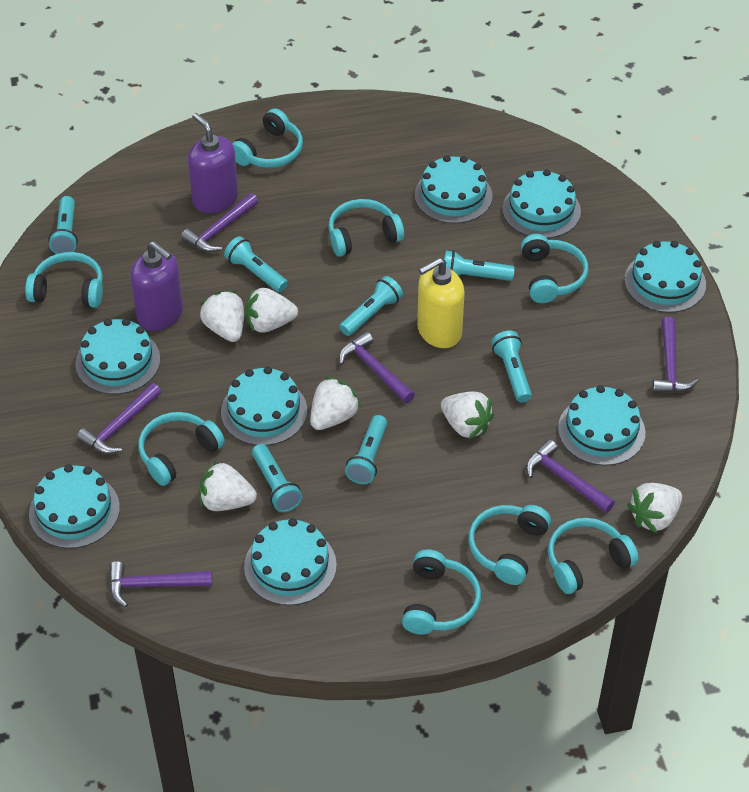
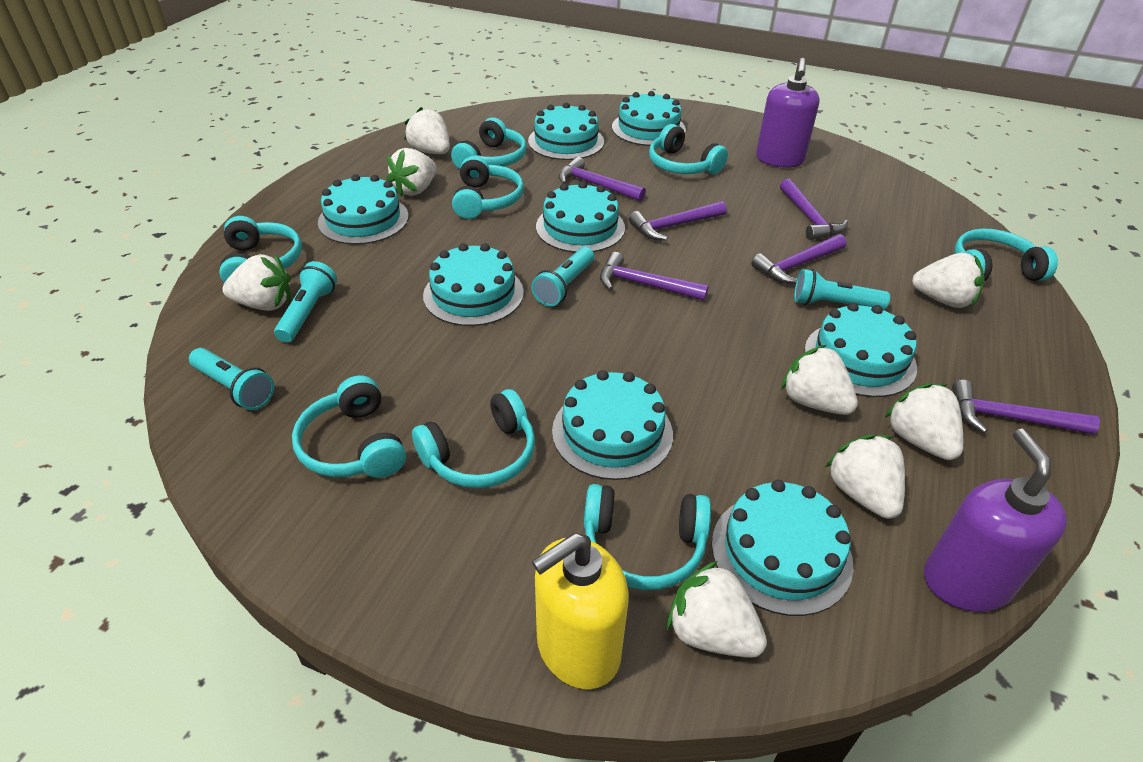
turquoise flashlight: 7 -> 4
white strawberry: 6 -> 8

